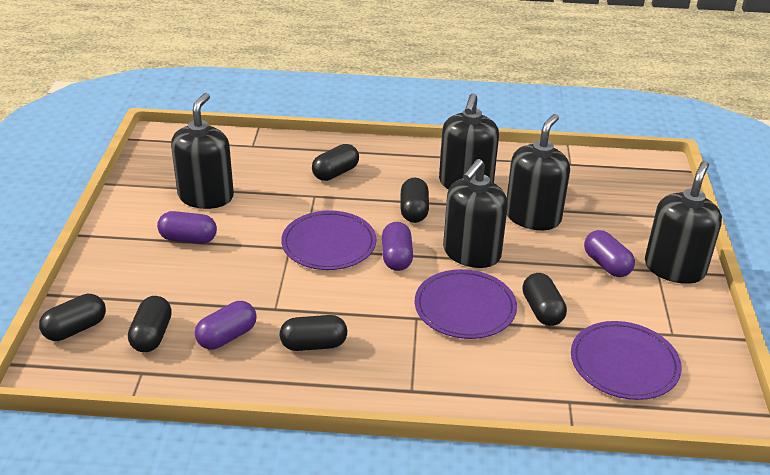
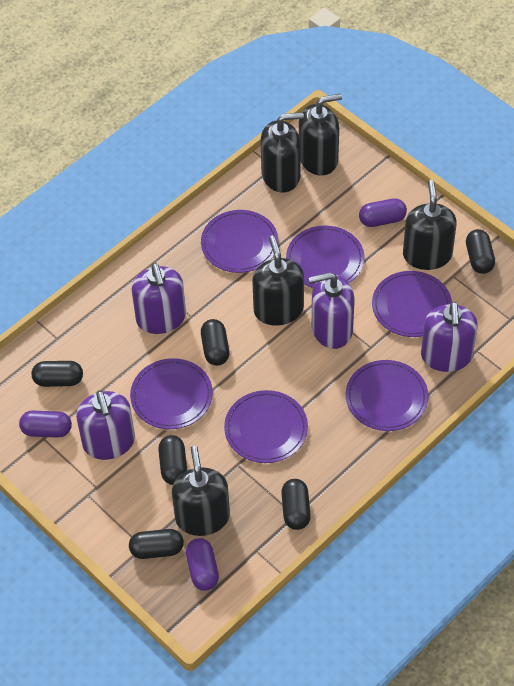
purple capsule: 4 -> 3
purple plate: 3 -> 6
purple soap dispenser: 0 -> 4

